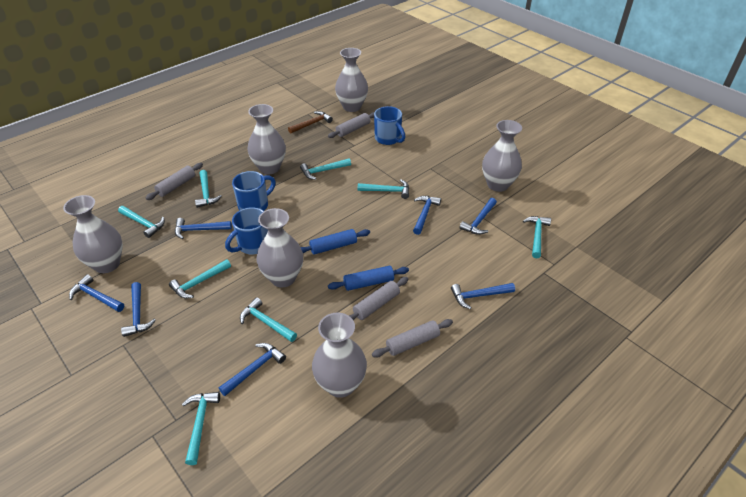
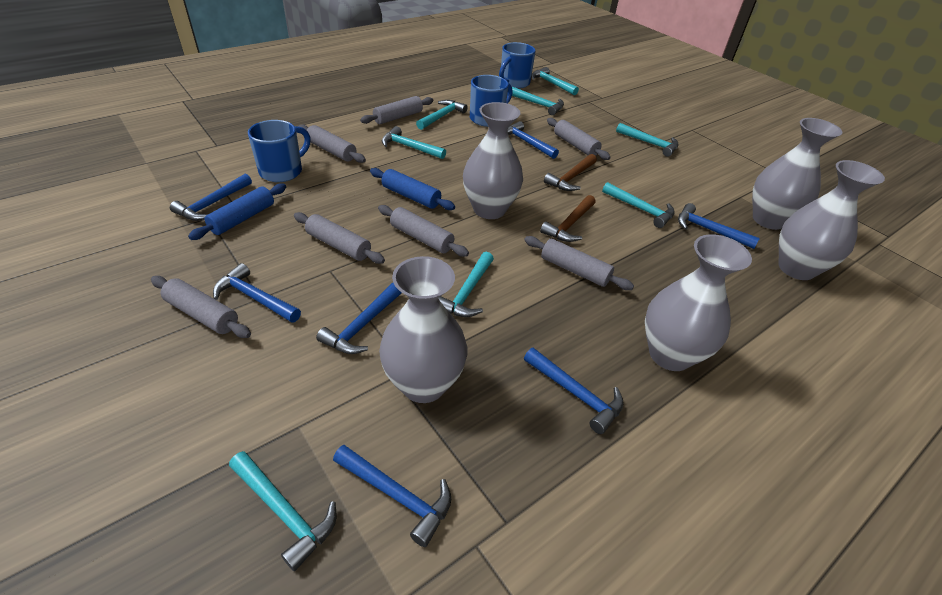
brown hammer: 1 -> 2
grey rolling pin: 4 -> 7
grey vase: 6 -> 5

